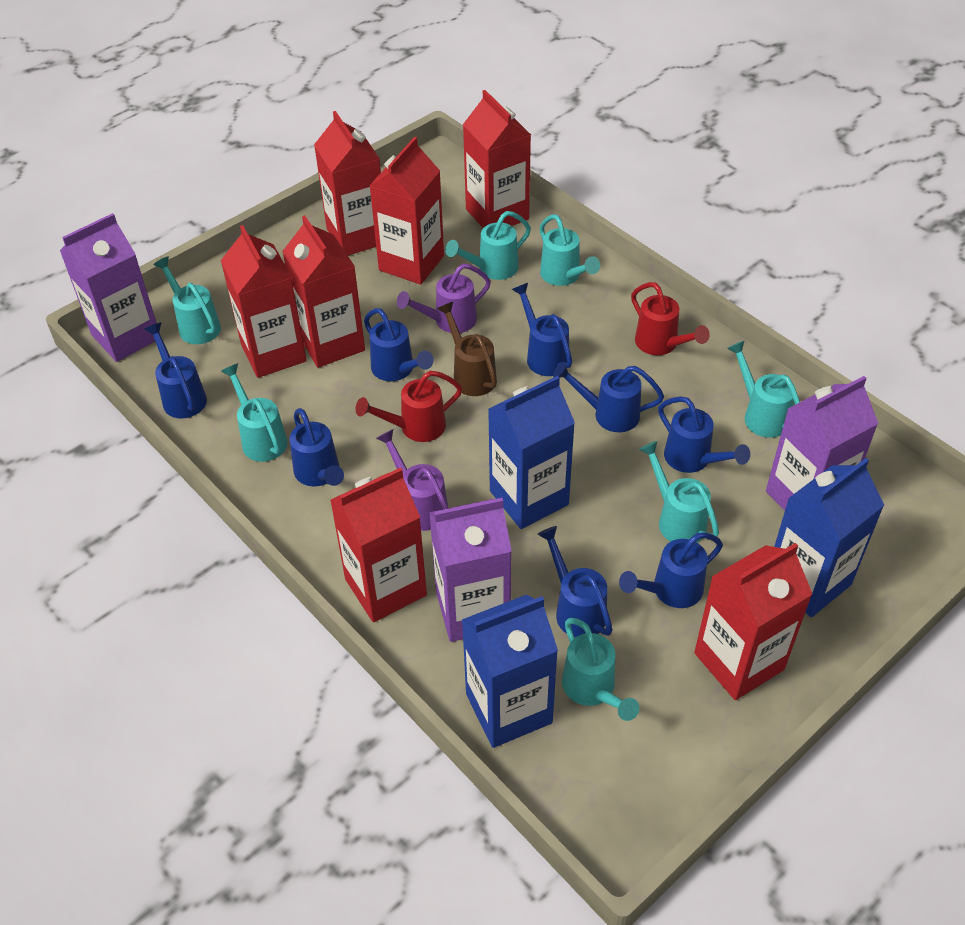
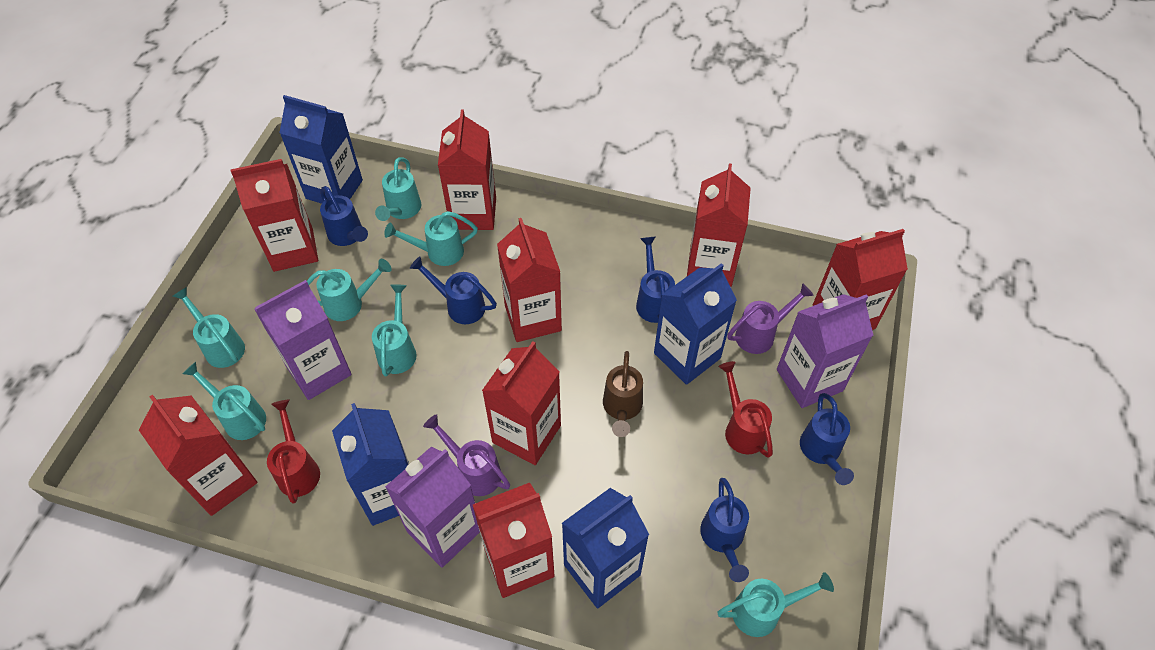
blue carton: 3 -> 4
blue watering can: 8 -> 5
red carton: 7 -> 8

